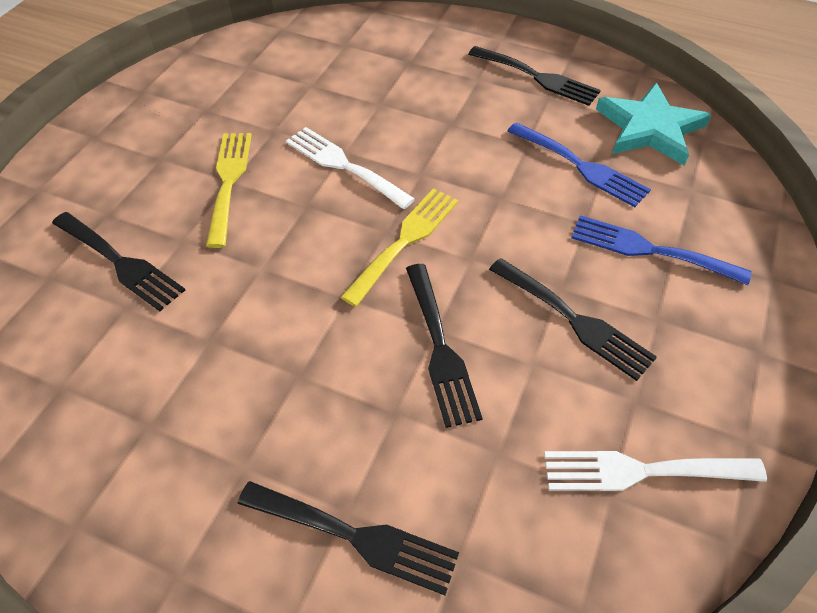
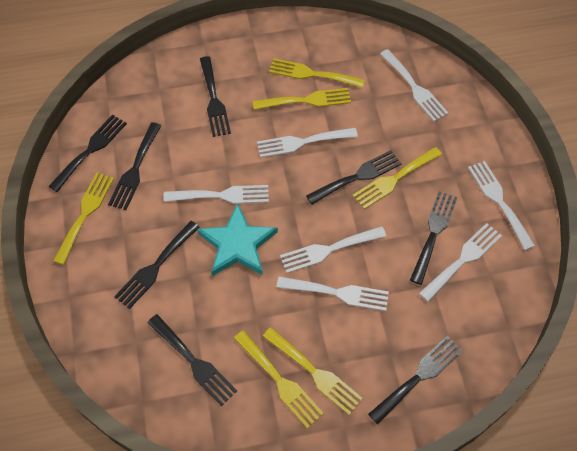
black fork: 5 -> 8
blue fork: 2 -> 0
white fork: 2 -> 7
yellow fork: 2 -> 6

